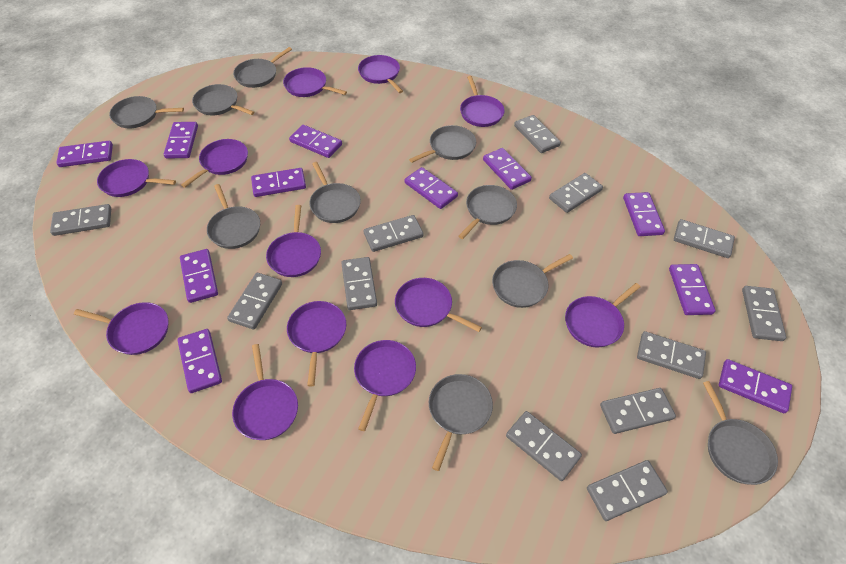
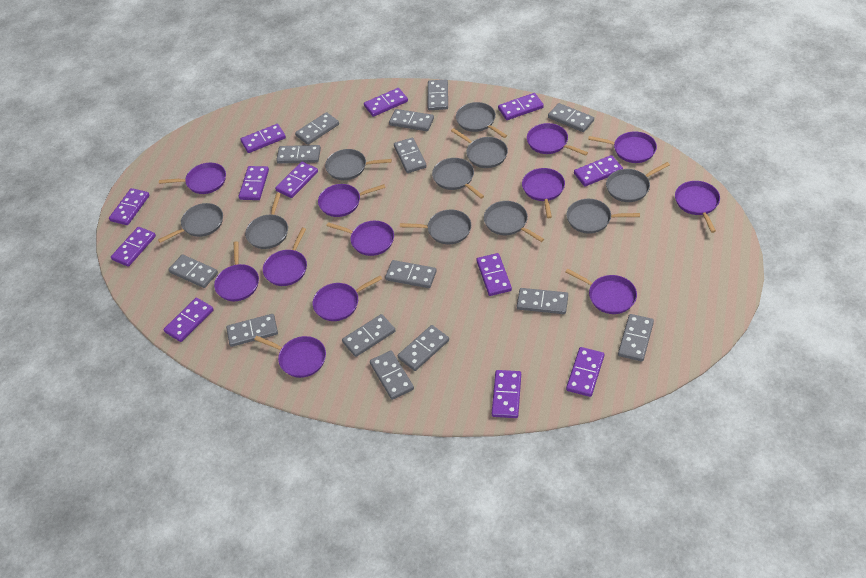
grey domino: 12 -> 14
purple domino: 11 -> 12

